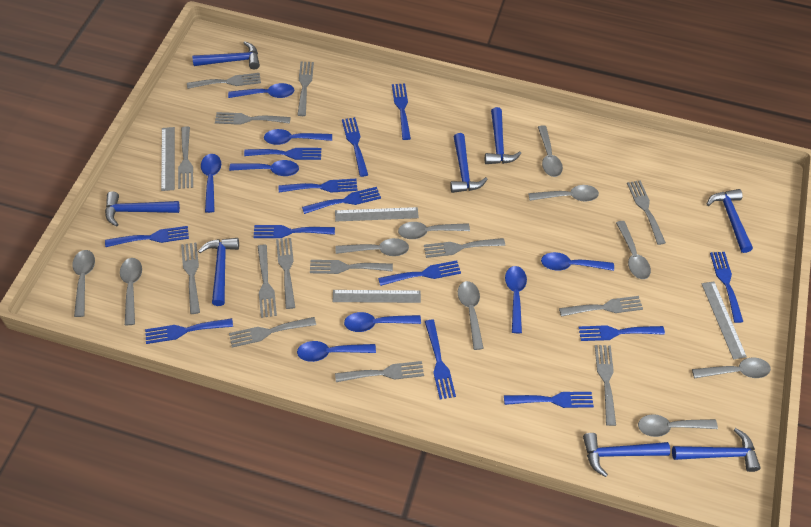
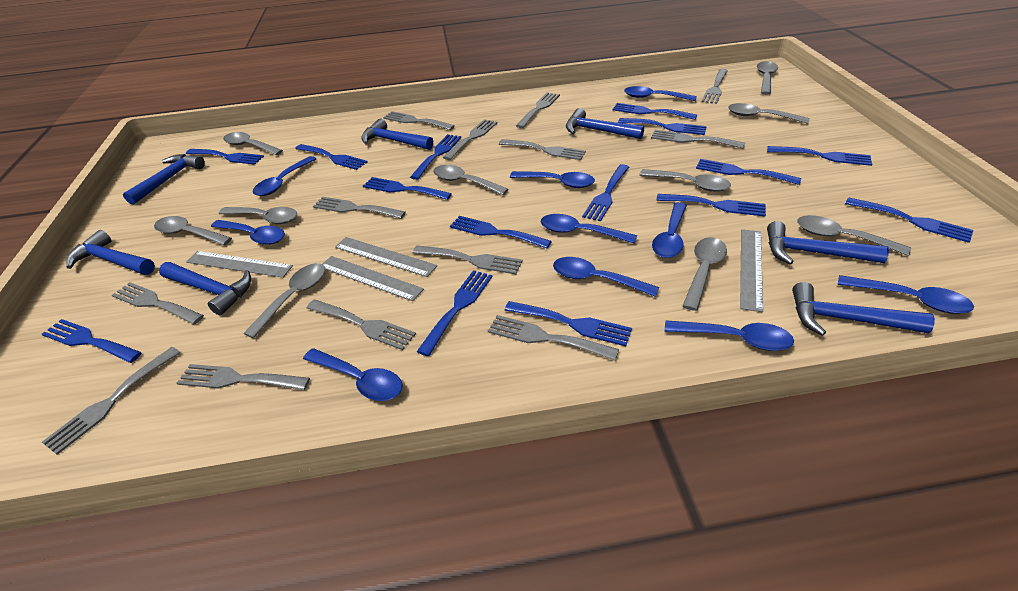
blue fork: 13 -> 15
blue hammer: 8 -> 7
blue spoon: 8 -> 10
grey fork: 14 -> 13

